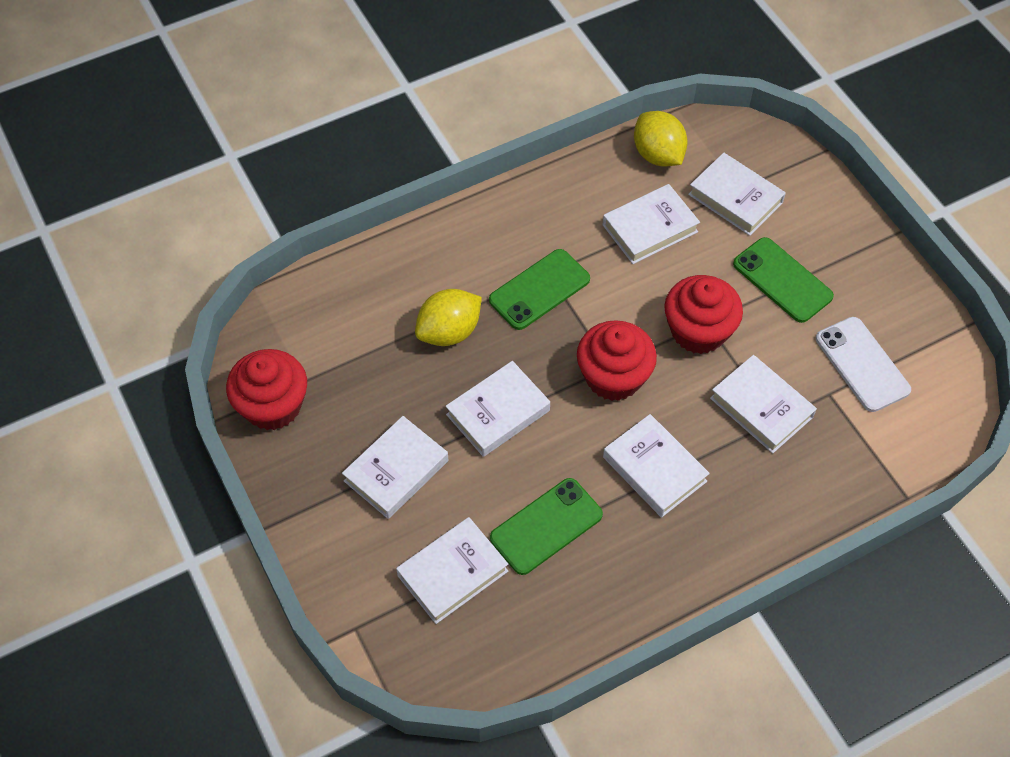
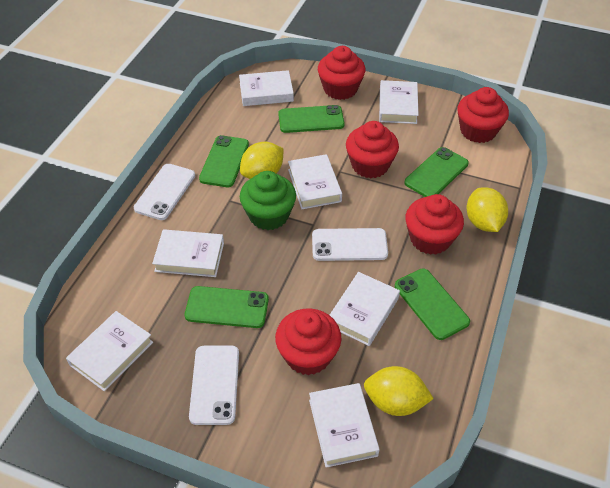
green cupcake: 0 -> 1
green phone: 3 -> 5
red cupcake: 3 -> 5
white phone: 1 -> 3
yellow lemon: 2 -> 3

